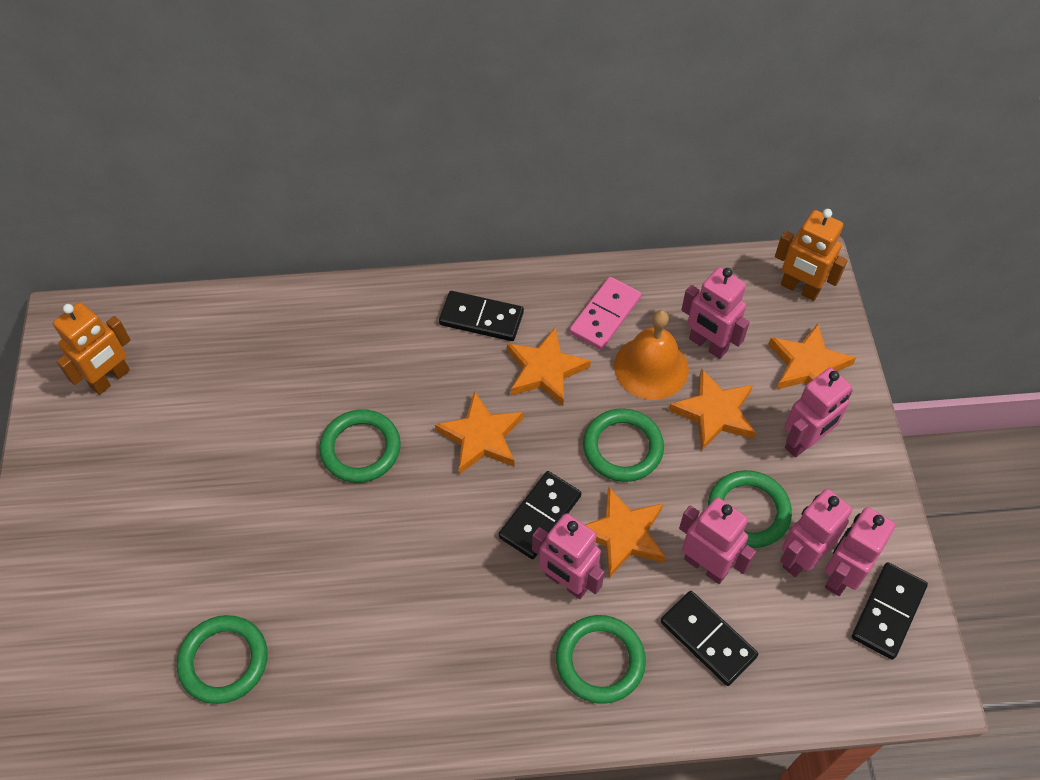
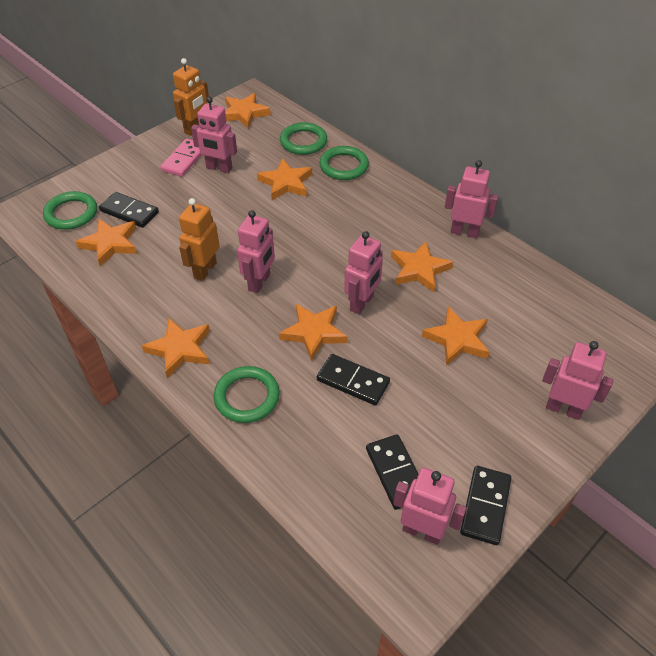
green ring: 5 -> 4
orange bell: 1 -> 0
orange star: 5 -> 7

